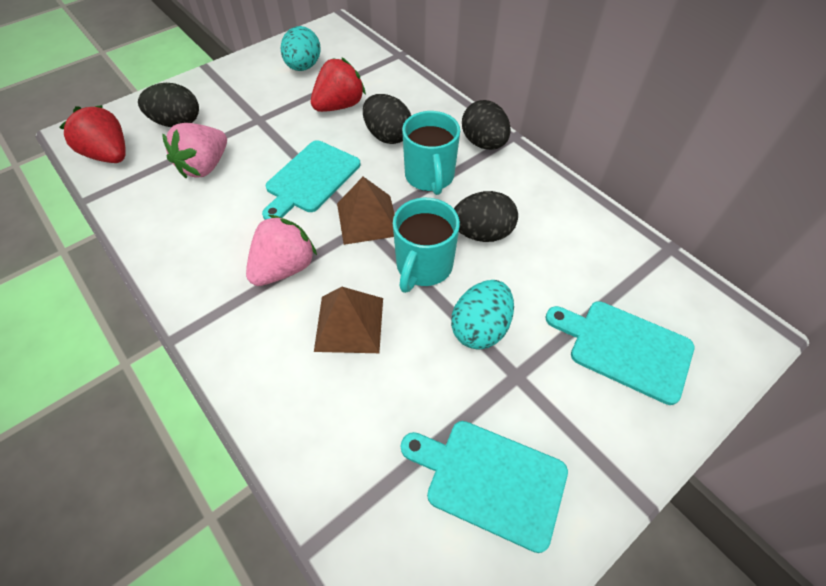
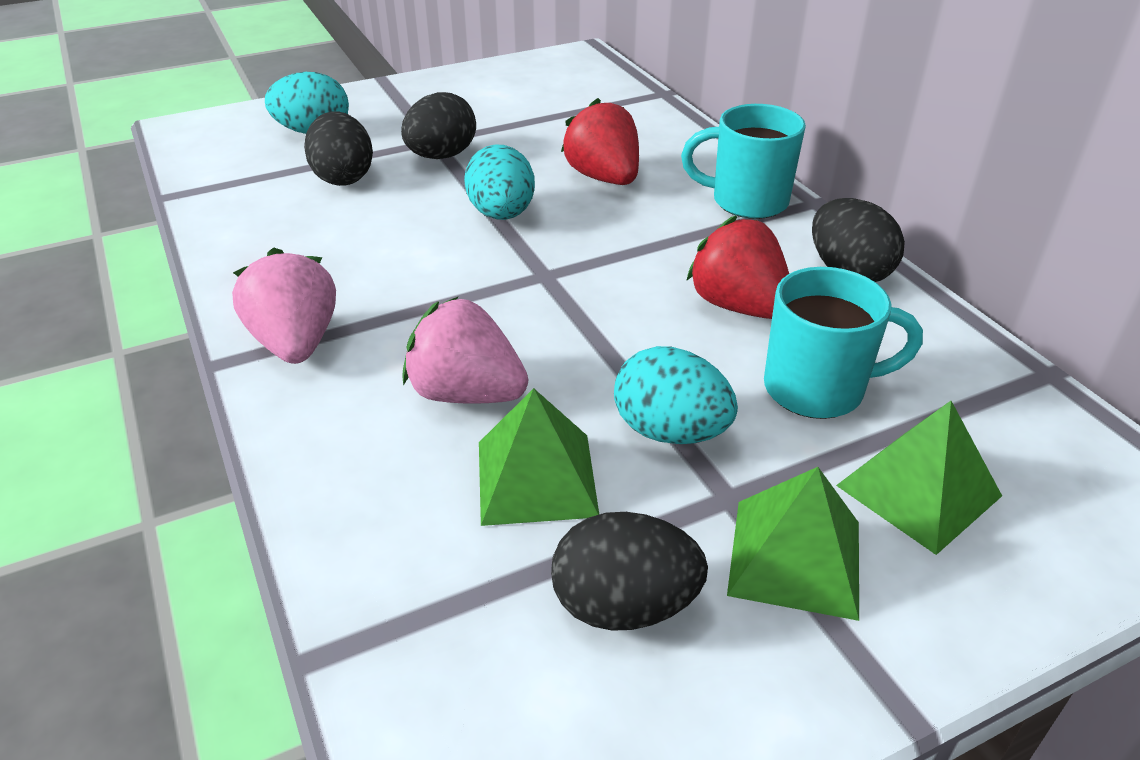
brown pyramid: 2 -> 0
green pyramid: 0 -> 3
turquoise cutting board: 3 -> 0
turquoise egg: 2 -> 3

